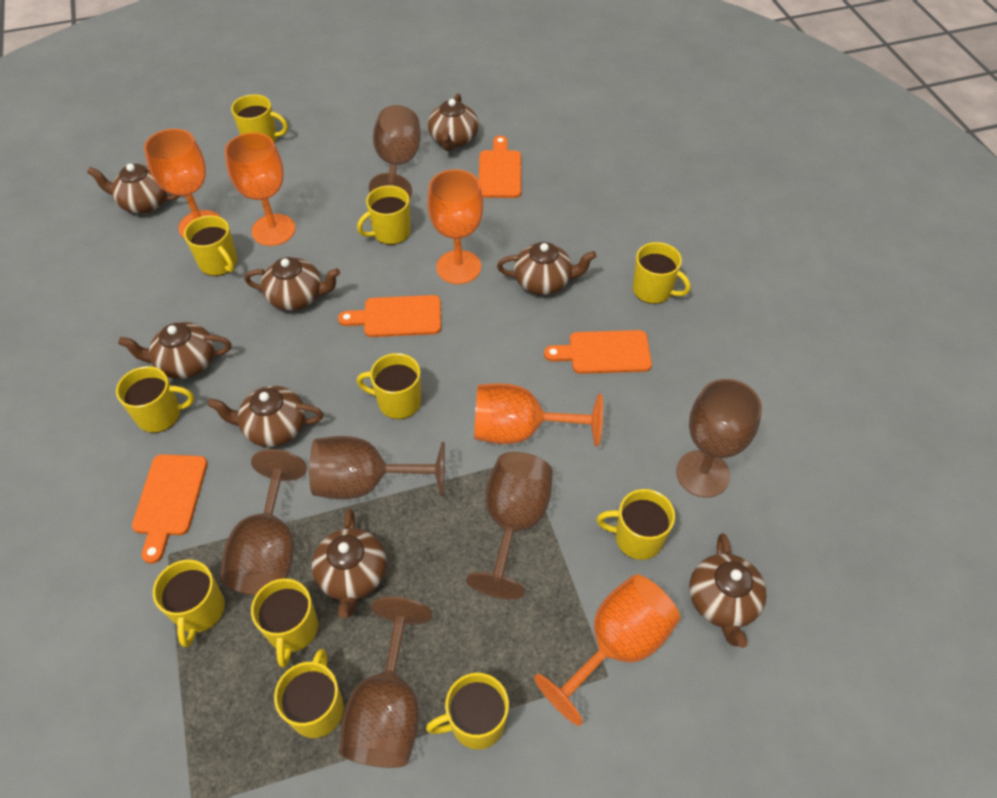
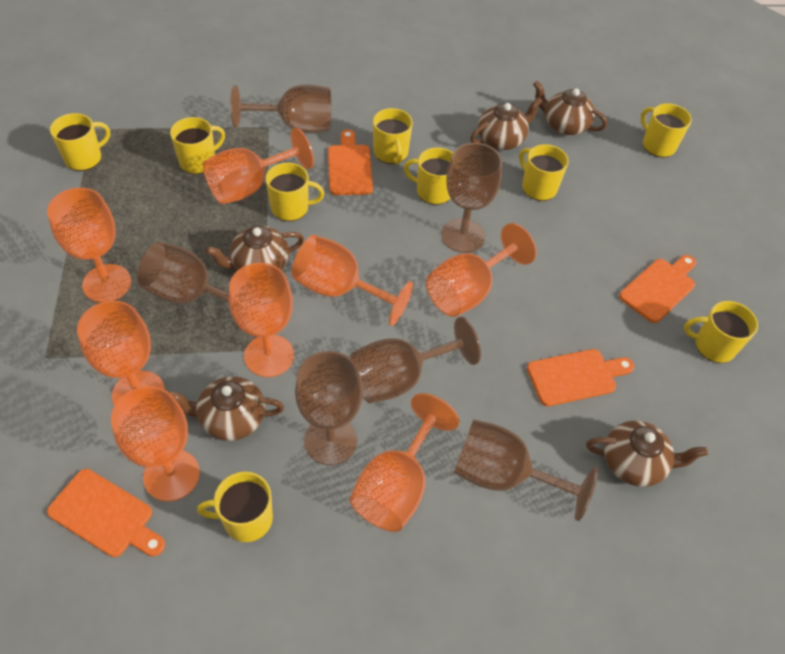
brown teapot: 8 -> 5
orange goblet: 5 -> 8
yellow mug: 11 -> 9

